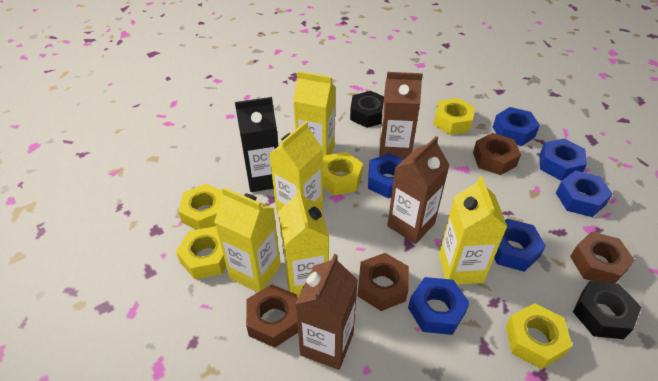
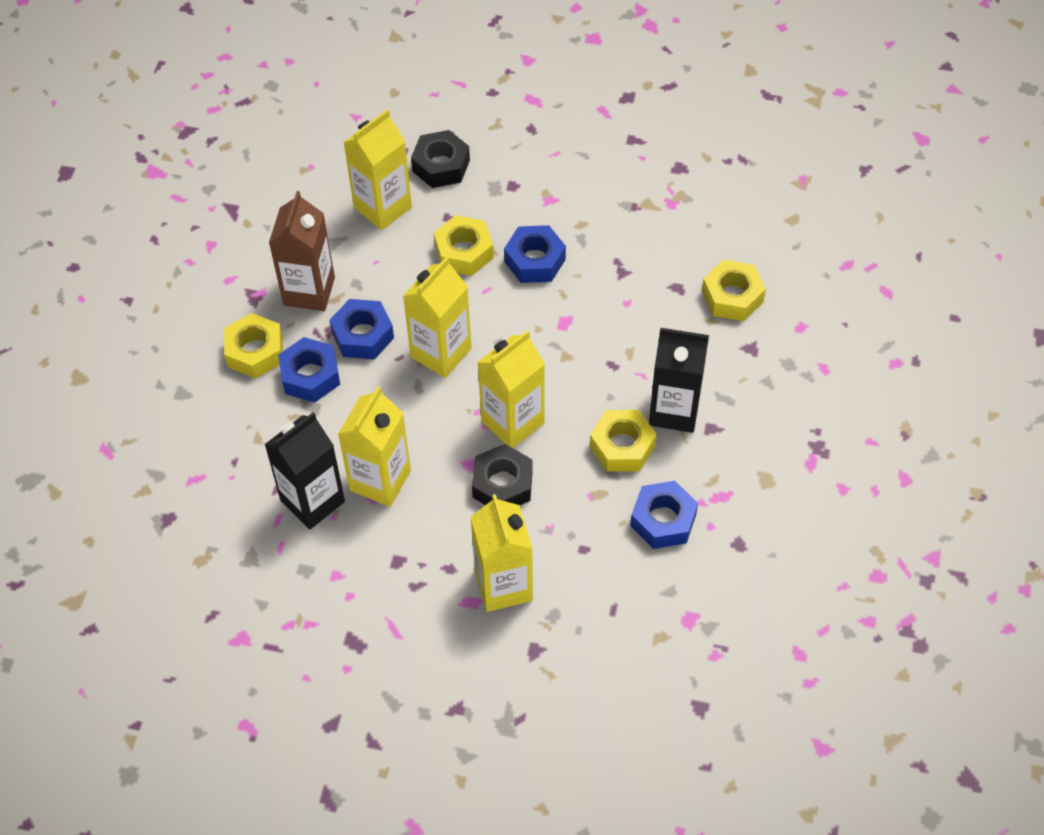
black carton: 1 -> 2
blue nut: 6 -> 4
brown carton: 3 -> 1
brown nut: 4 -> 0
yellow nut: 5 -> 4

